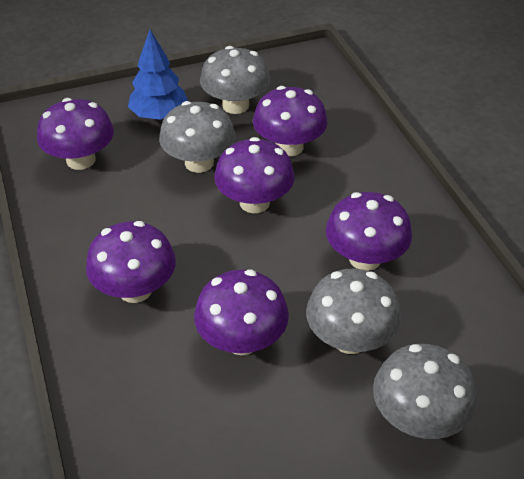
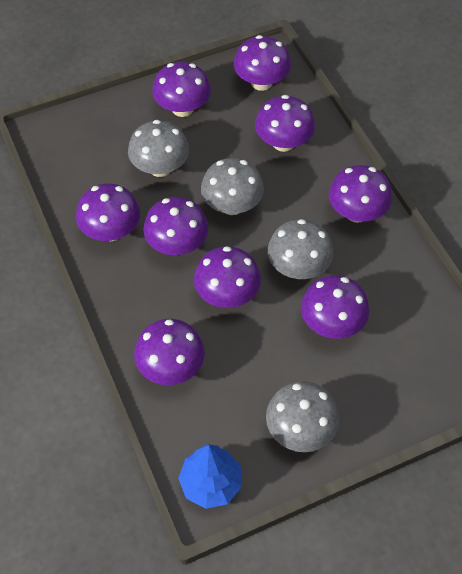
purple mushroom: 6 -> 9

